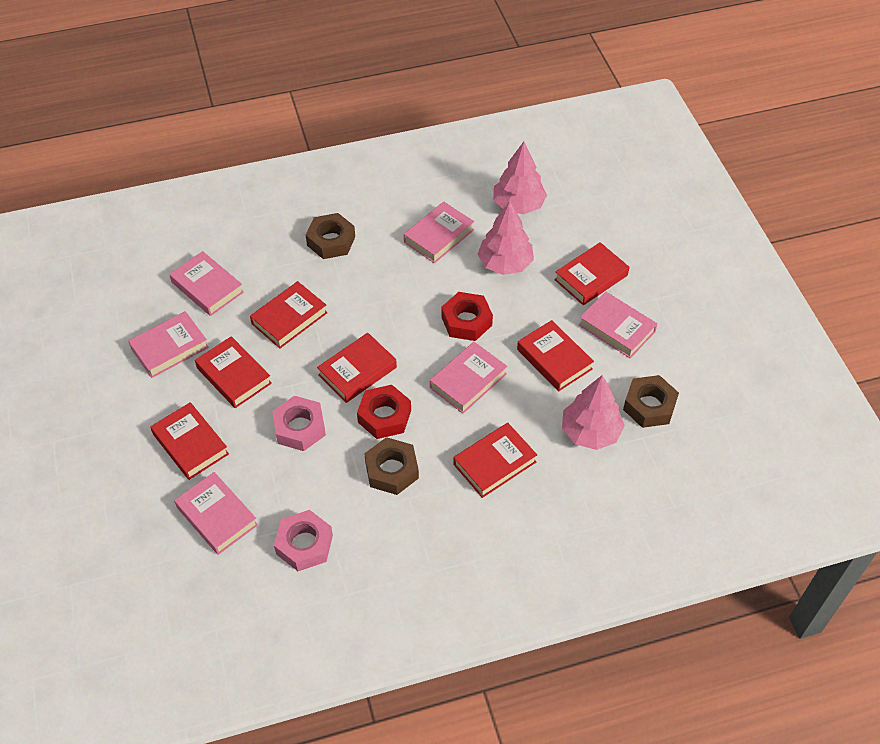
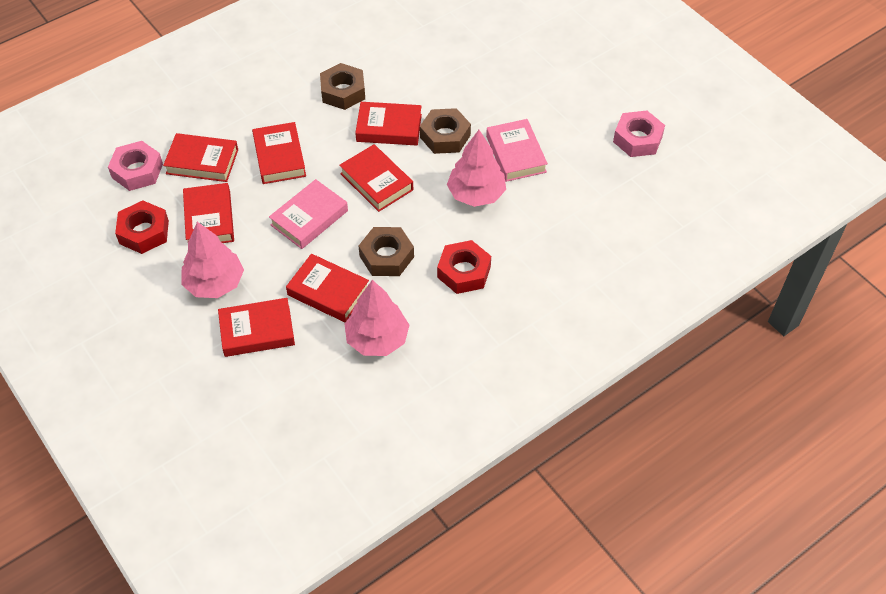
pink book: 6 -> 2

